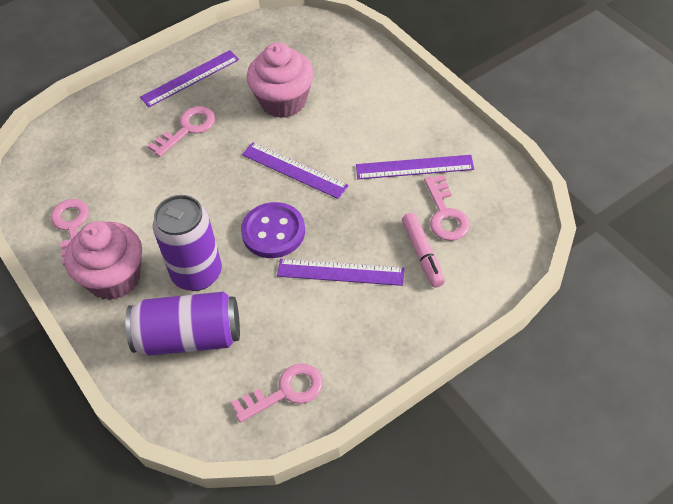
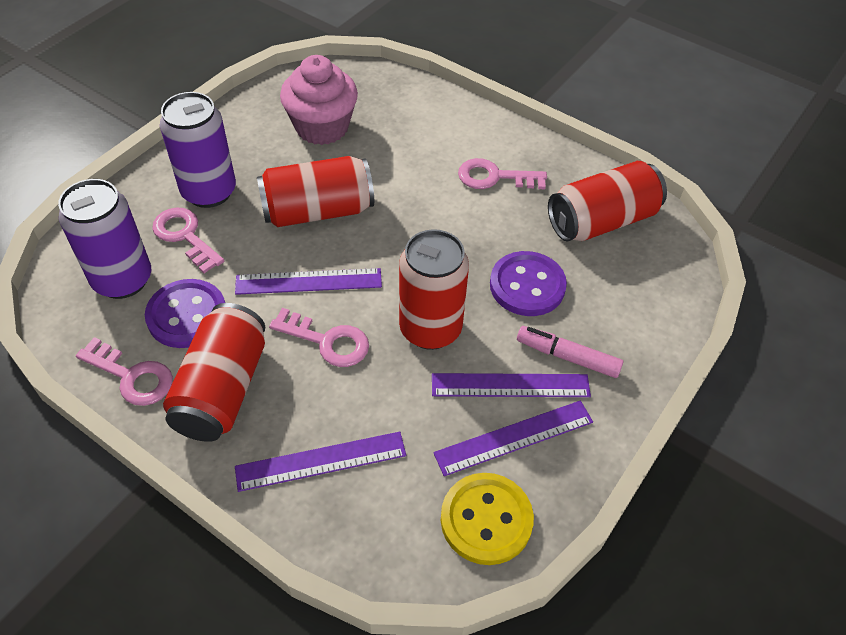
pink cupcake: 2 -> 1
purple button: 1 -> 2
red can: 0 -> 4
yellow button: 0 -> 1

